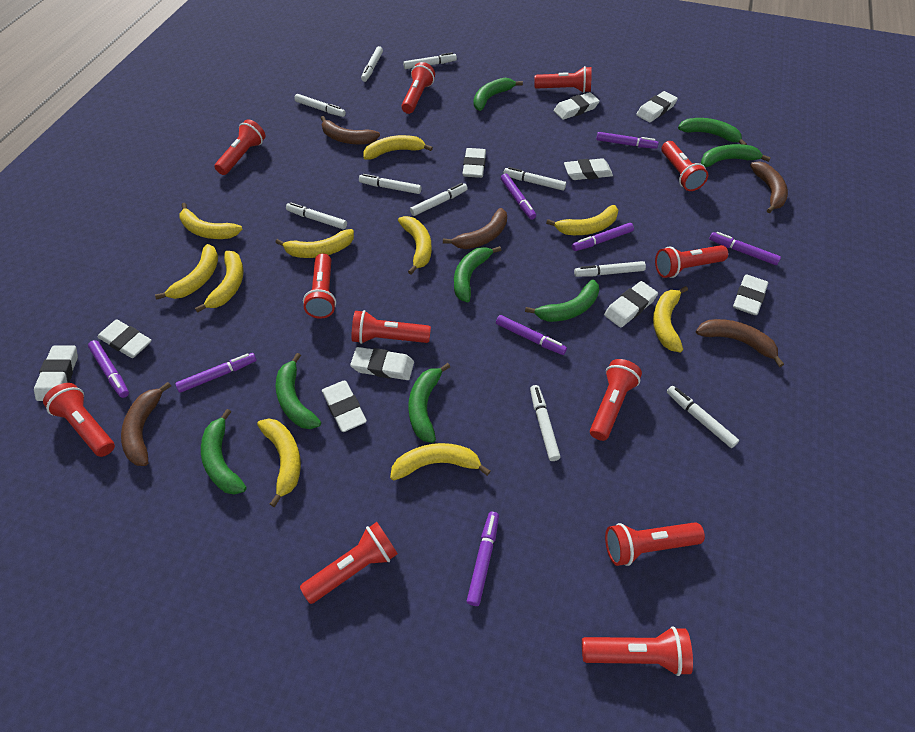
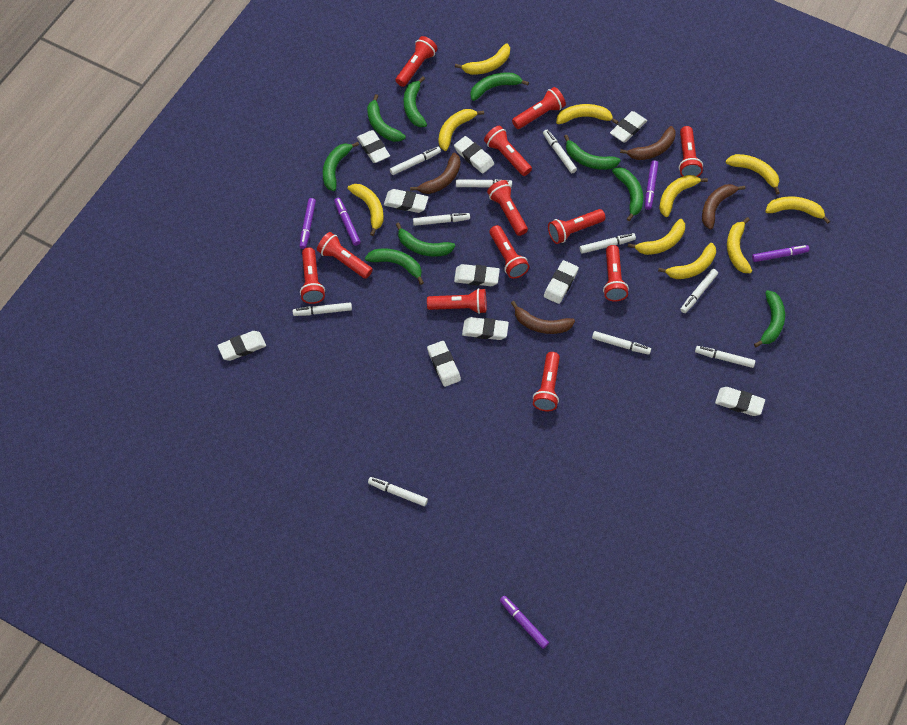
brown banana: 5 -> 4
green banana: 8 -> 9
purple marker: 8 -> 5

